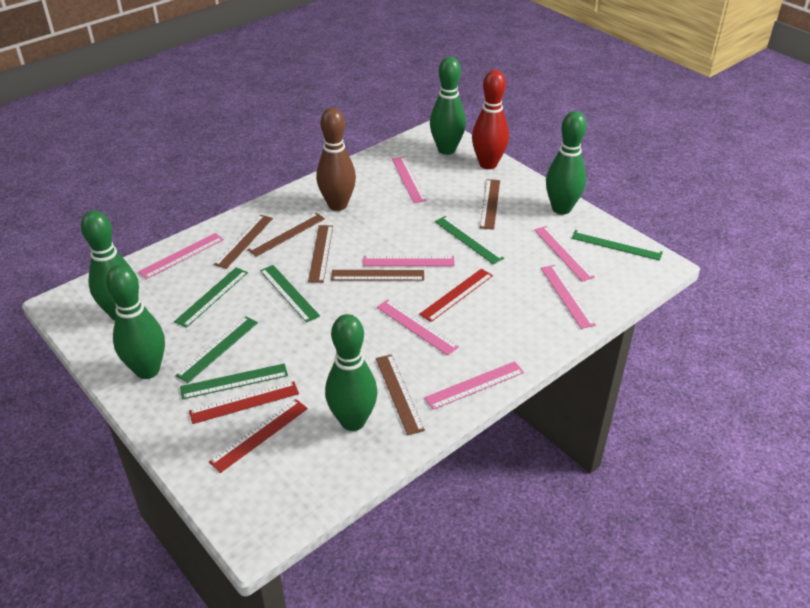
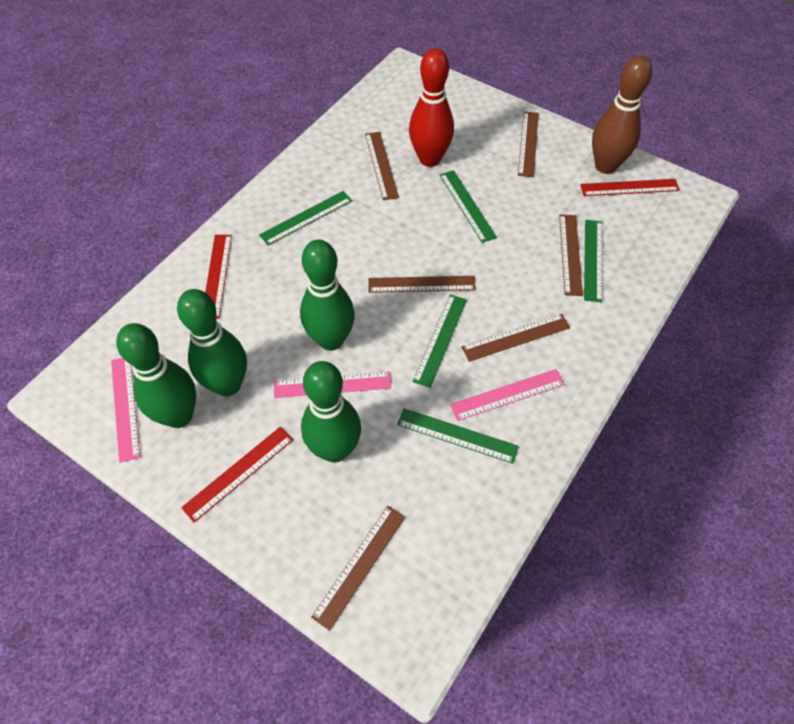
green bowling pin: 5 -> 4
green ruler: 6 -> 5
pink ruler: 7 -> 3

